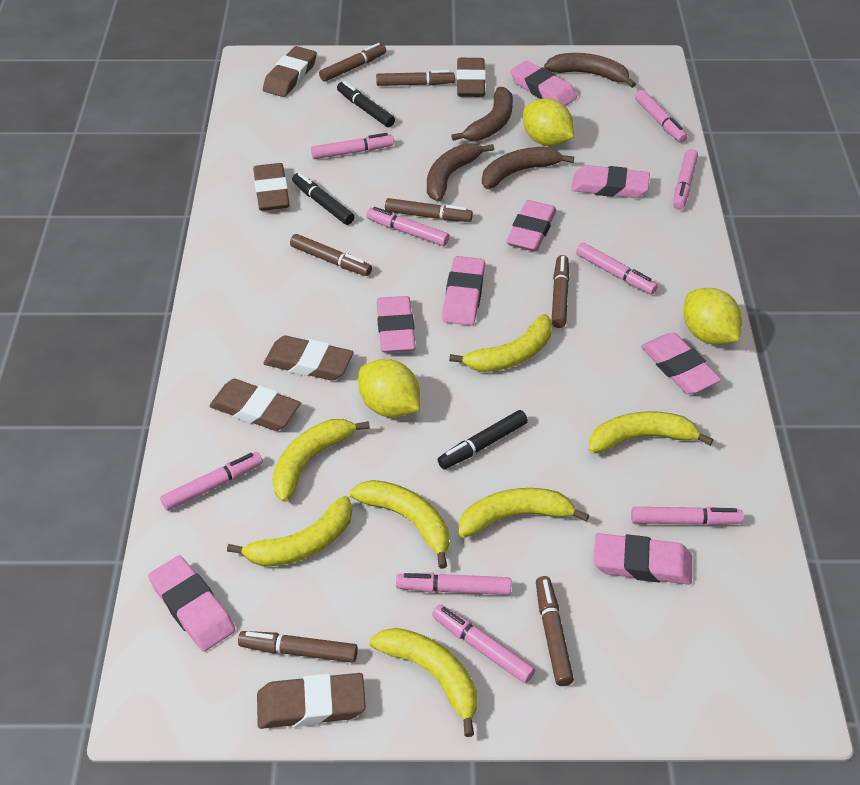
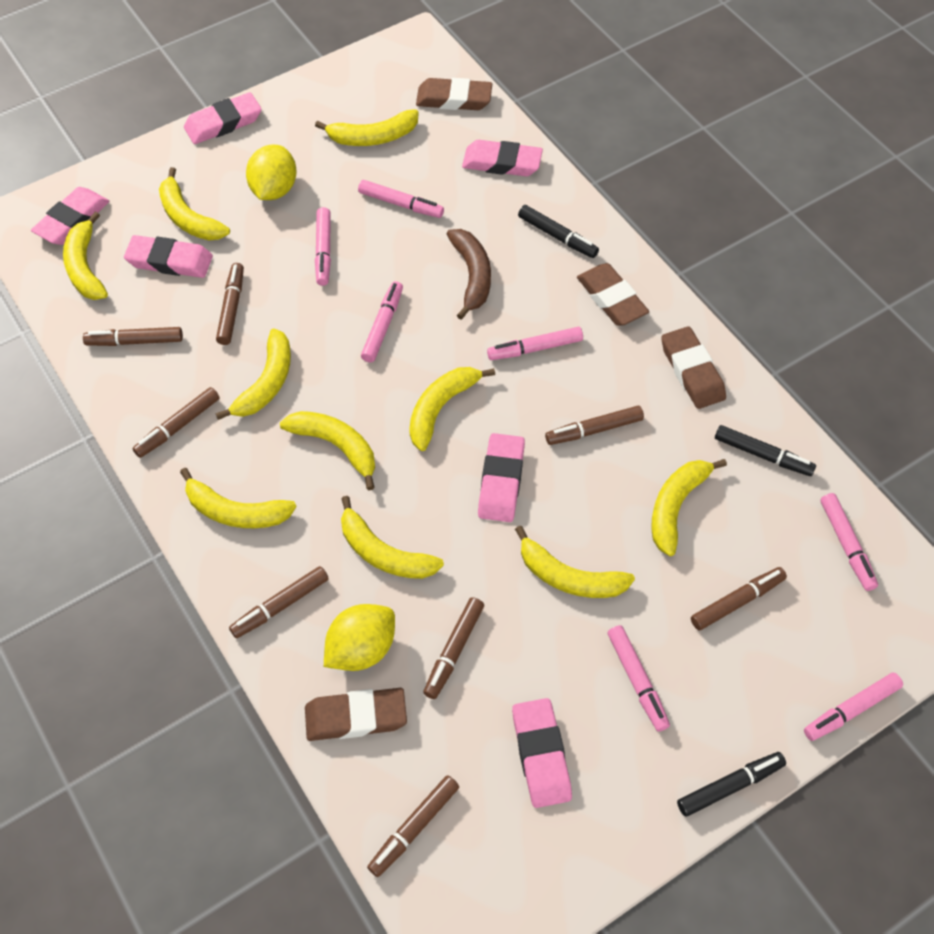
brown banana: 4 -> 1
brown eraser: 6 -> 4
brown marker: 7 -> 8
pink eraser: 8 -> 6
pink marker: 9 -> 7
yellow banana: 7 -> 10
yellow lemon: 3 -> 2

